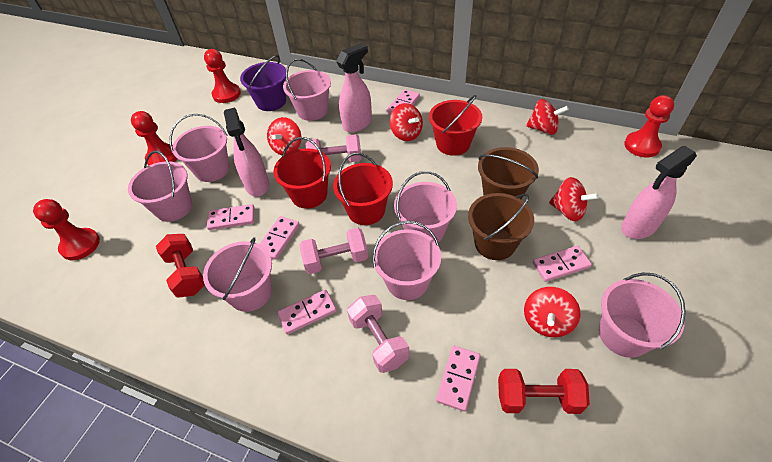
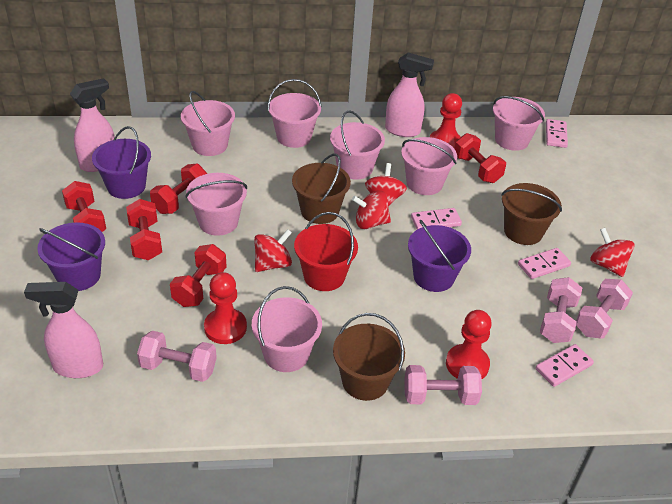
brown bucket: 2 -> 3
pink domino: 6 -> 4
pink dumbbell: 3 -> 4
purple bucket: 1 -> 3
red bucket: 3 -> 1
red dumbbell: 2 -> 5
red pawn: 4 -> 3
red spinning top: 5 -> 4

